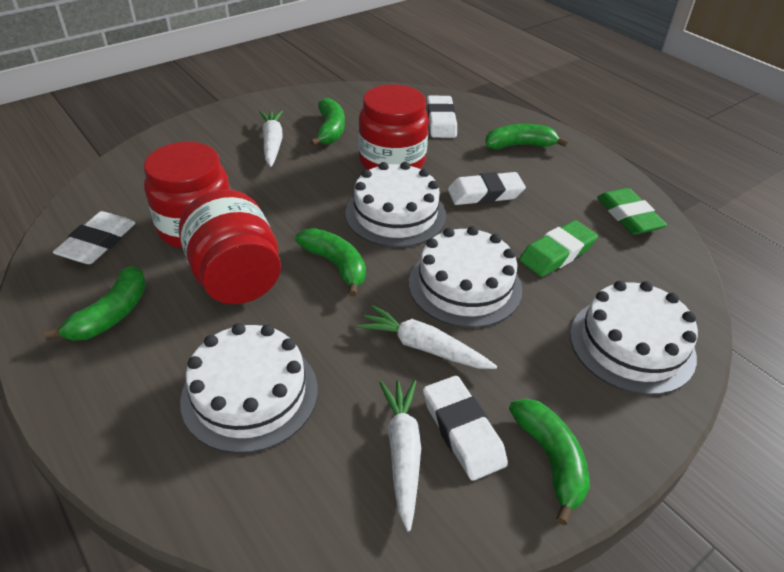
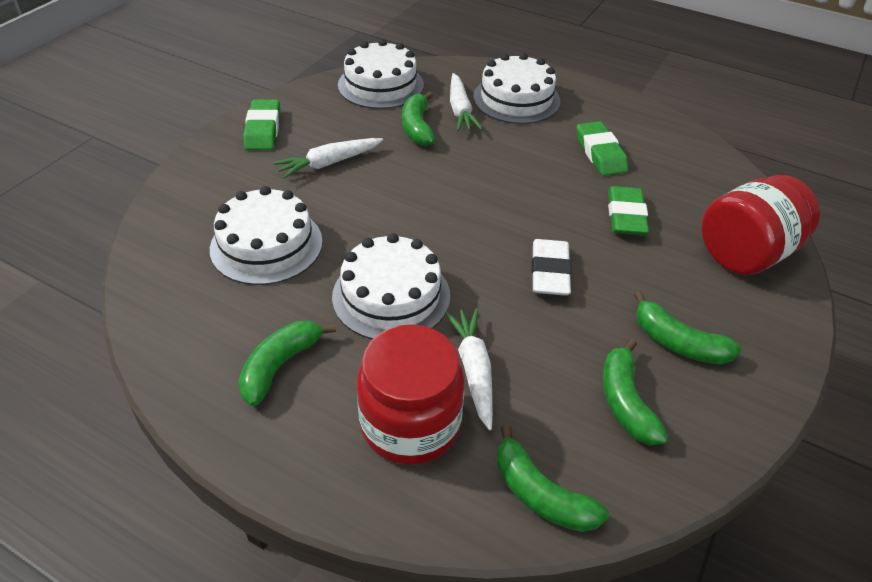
green eraser: 2 -> 3
red jar: 3 -> 2
white eraser: 4 -> 1

